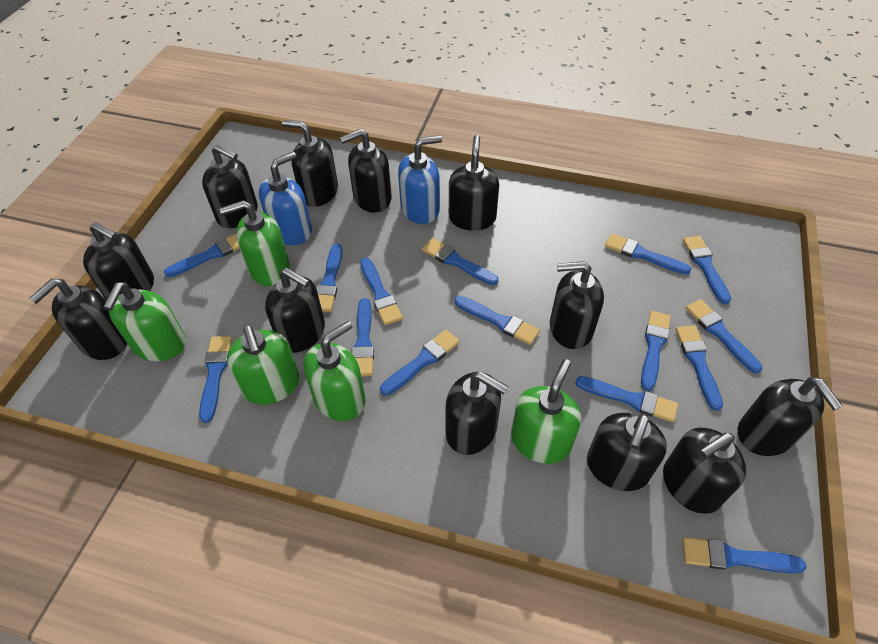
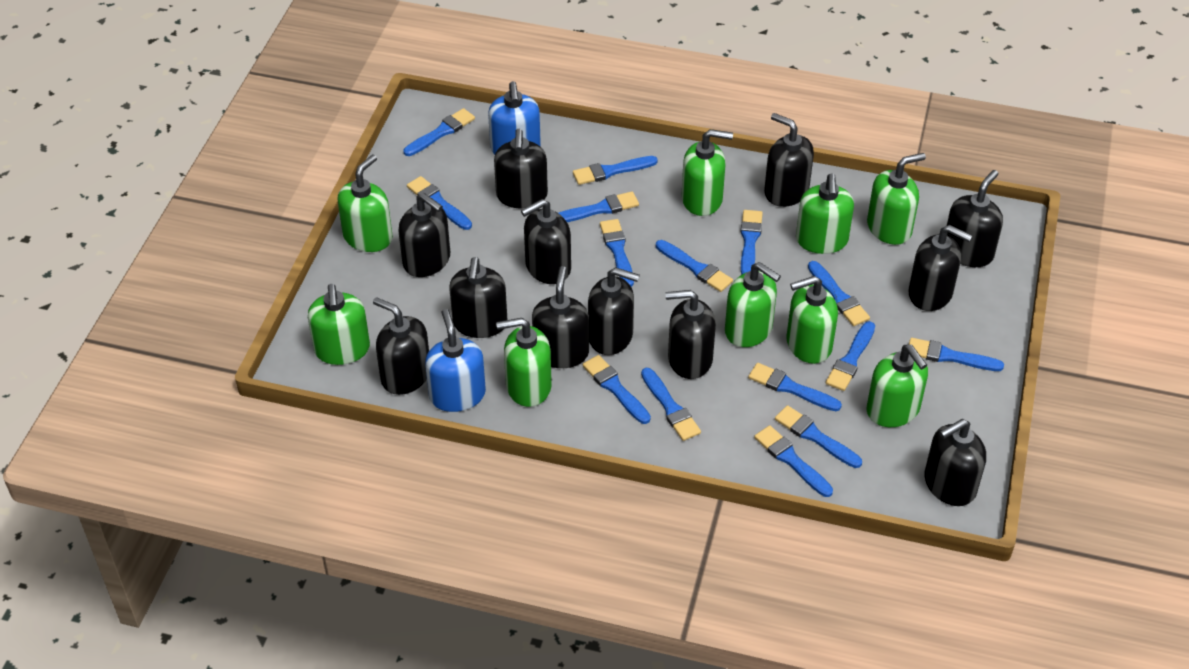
green soap dispenser: 5 -> 9

